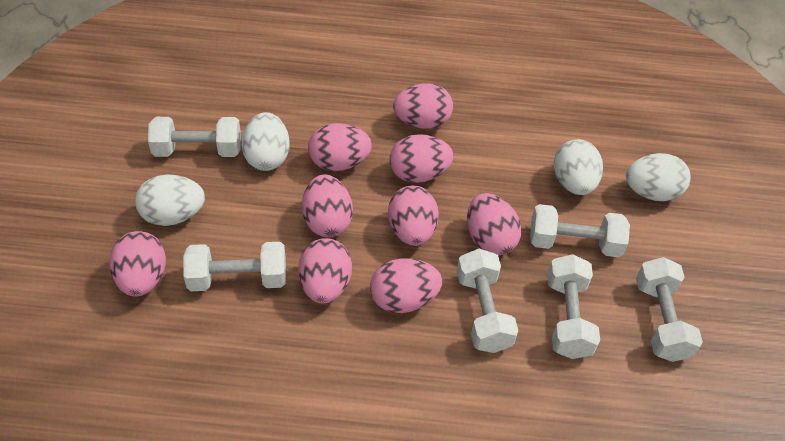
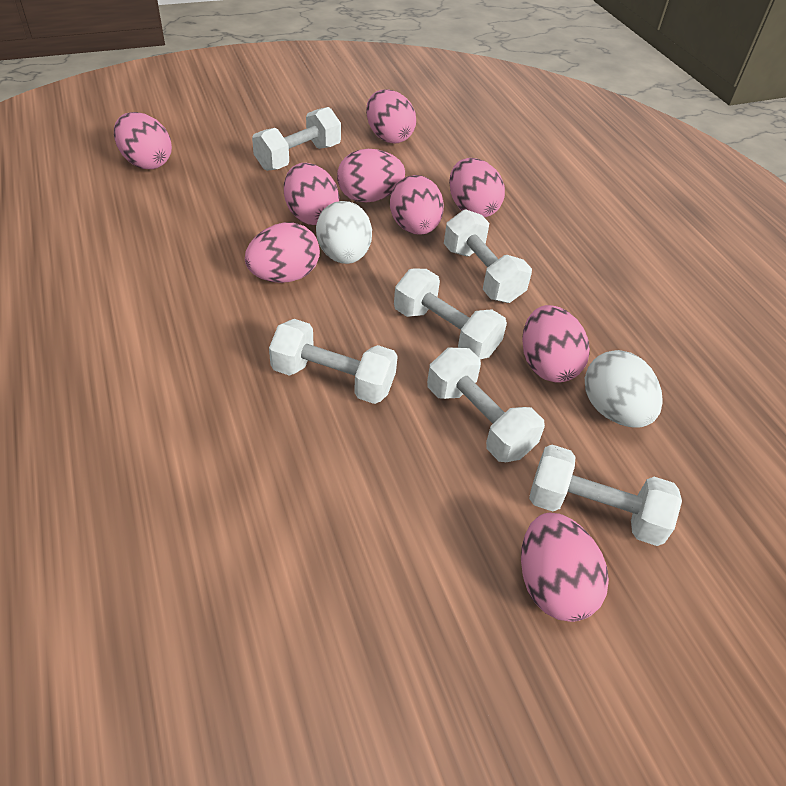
white egg: 4 -> 2

